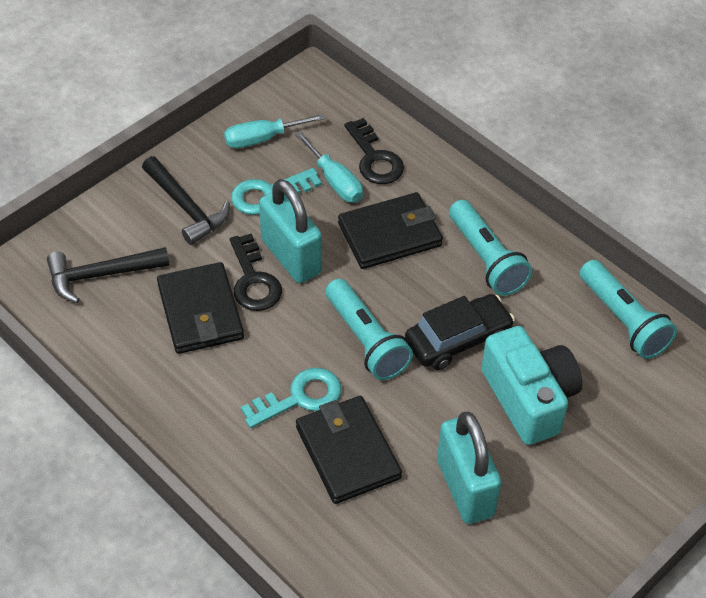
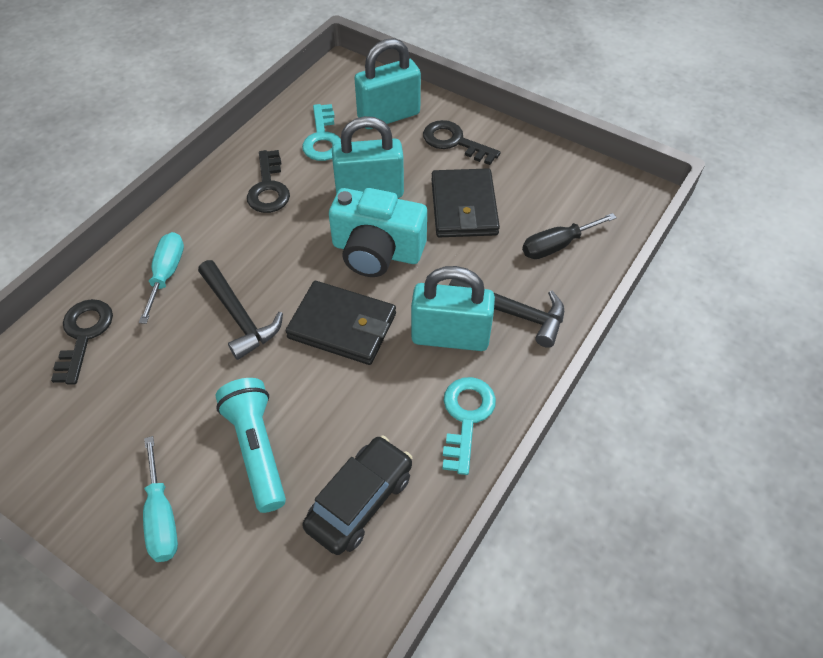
black key: 2 -> 3
black screwdriver: 0 -> 1
black wallet: 3 -> 2
turquoise flashlight: 3 -> 1
turquoise padlock: 2 -> 3

